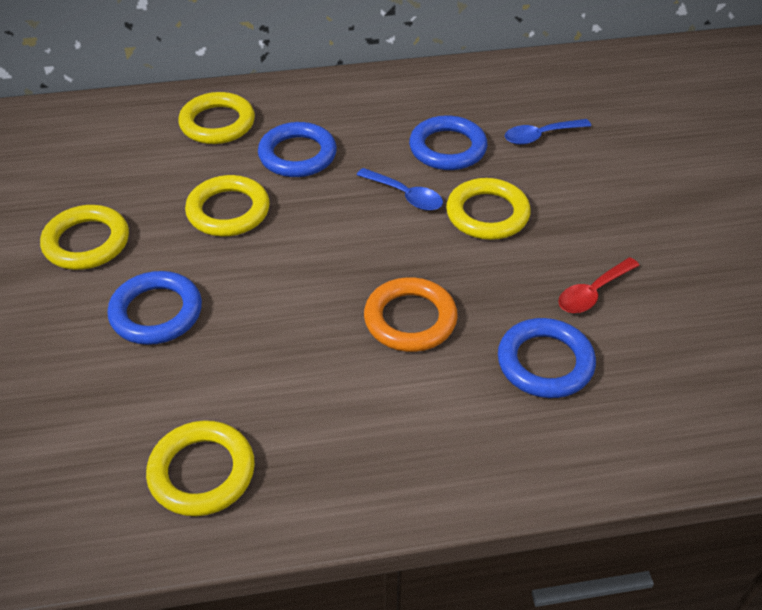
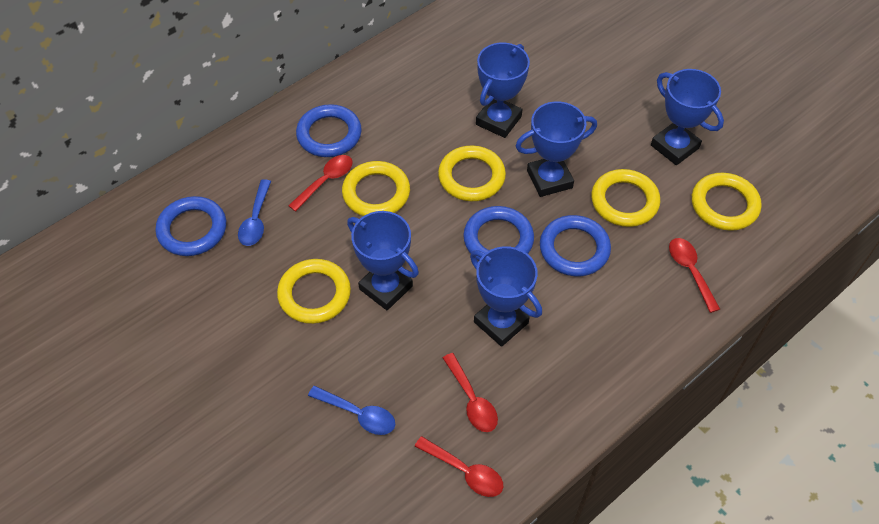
blue trophy: 0 -> 5
orange ring: 1 -> 0
red spoon: 1 -> 4

